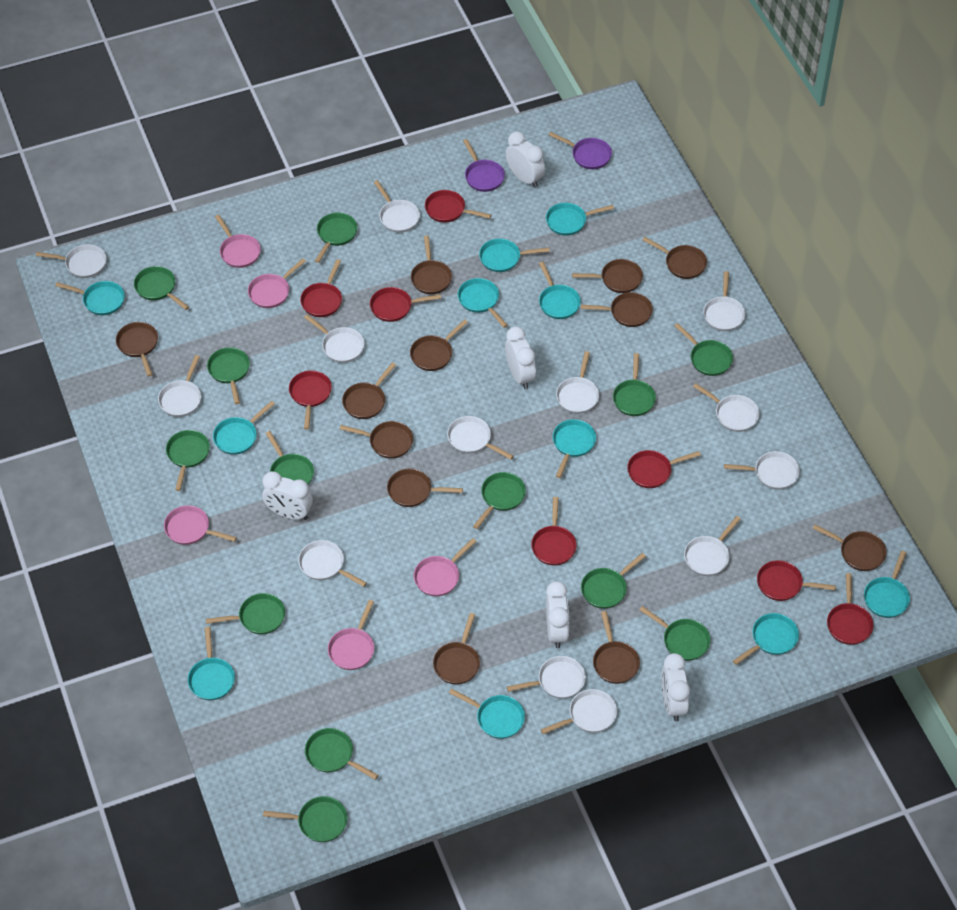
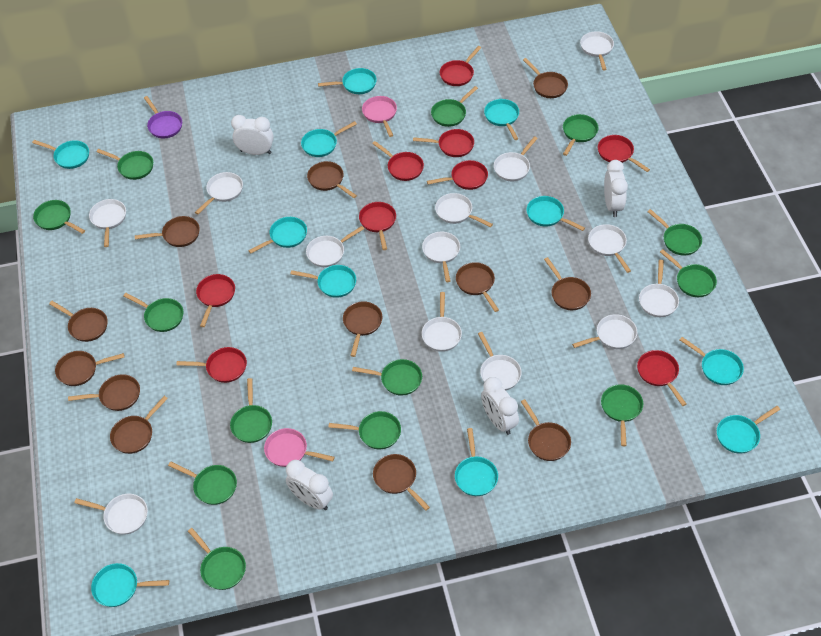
pink pan: 5 -> 2
purple pan: 2 -> 1
red pan: 8 -> 9
white clock: 5 -> 4

